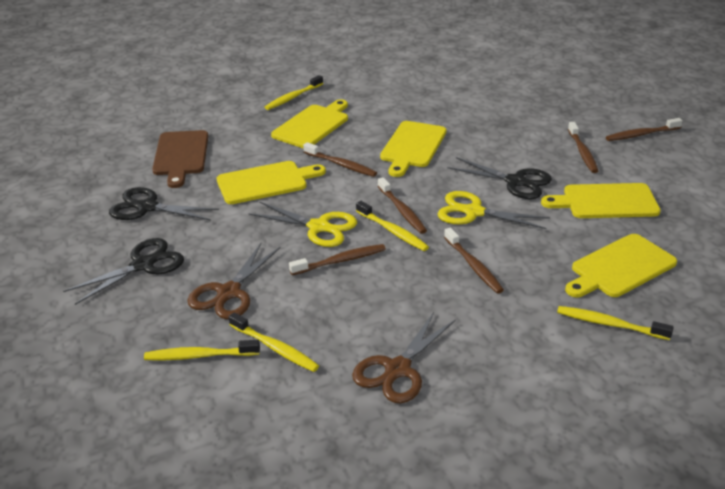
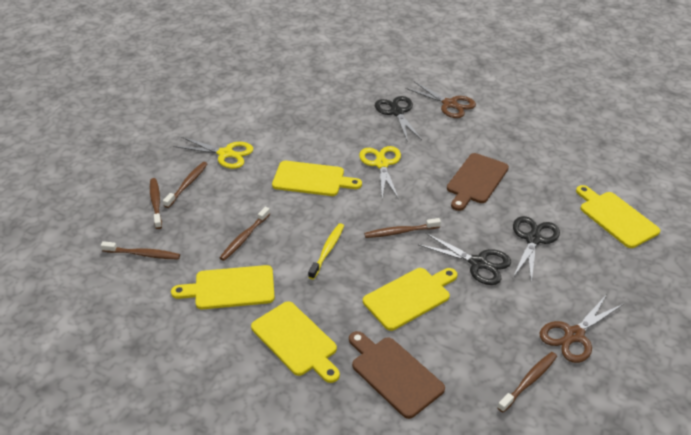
brown cutting board: 1 -> 2
yellow toothbrush: 5 -> 1

